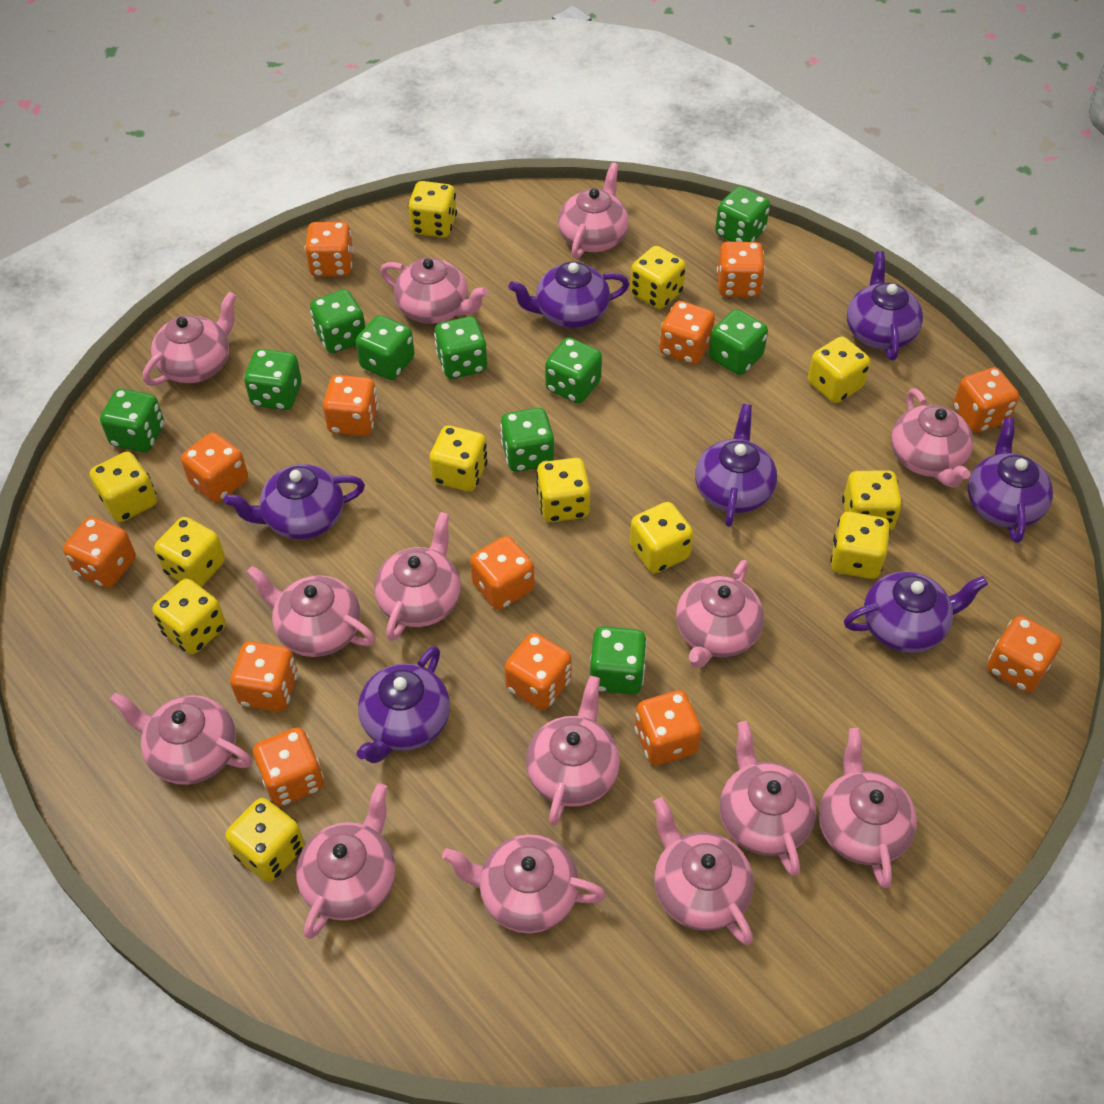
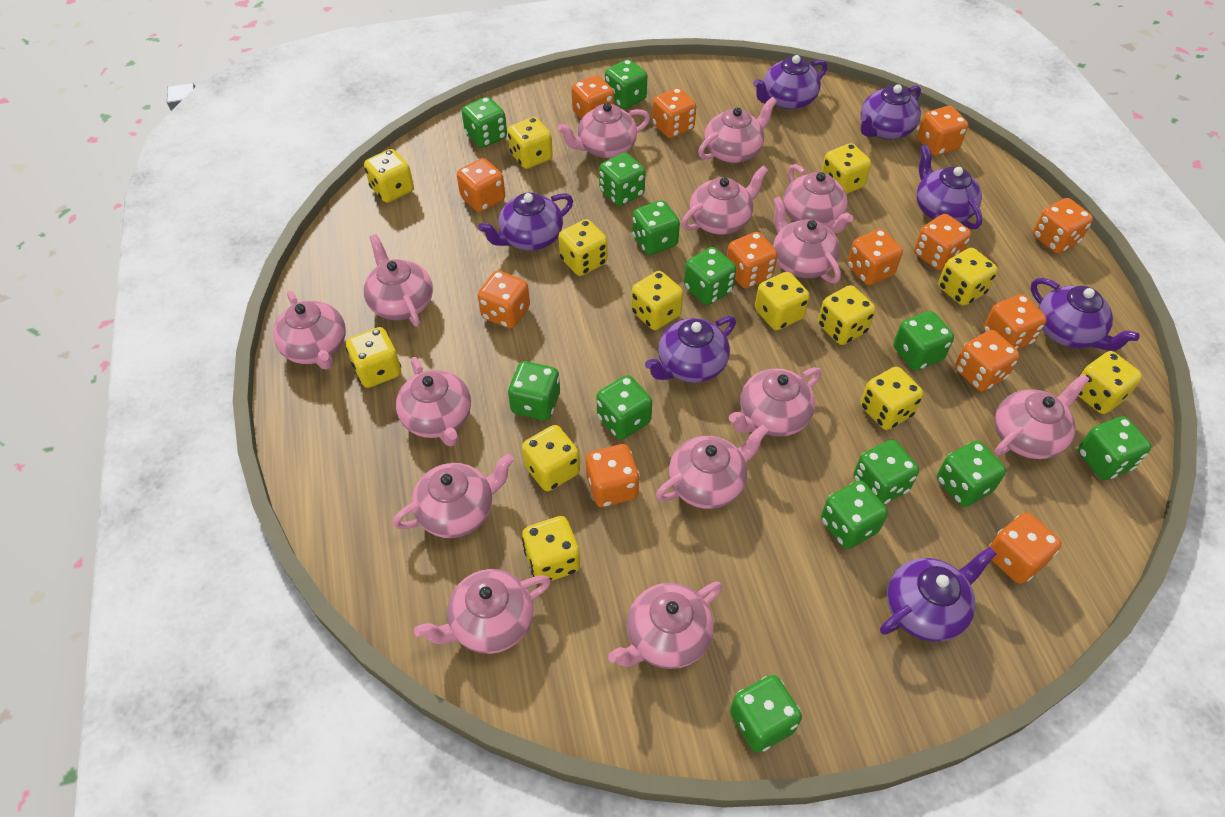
green dice: 10 -> 13
yellow dice: 12 -> 13

